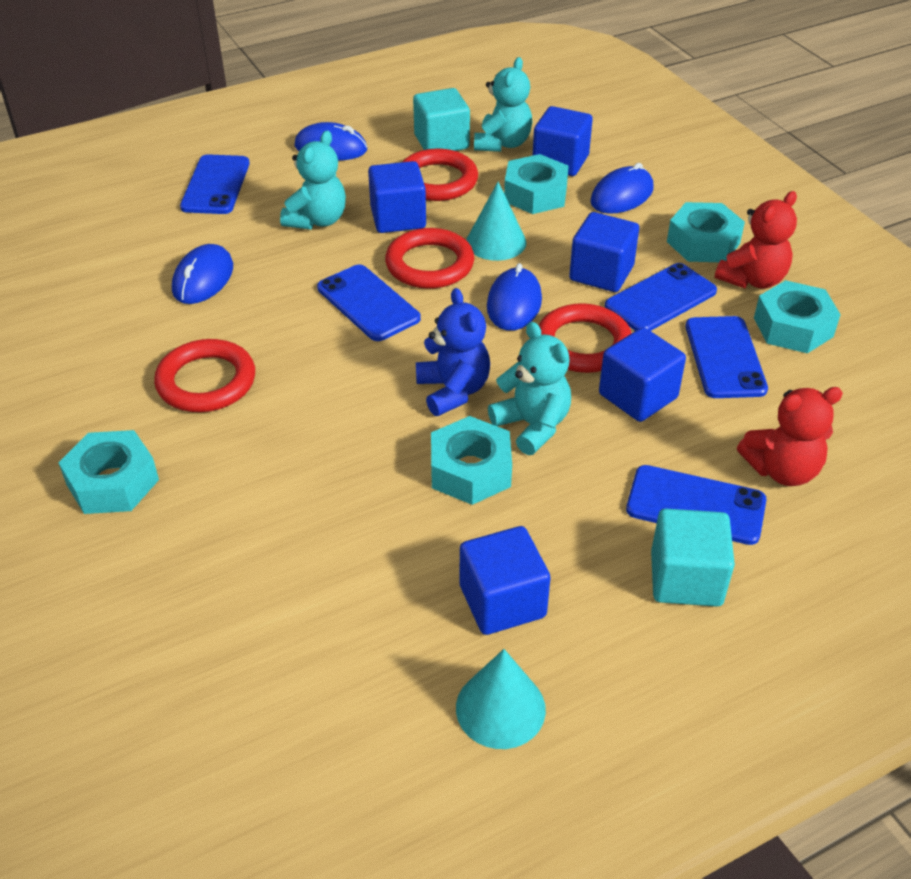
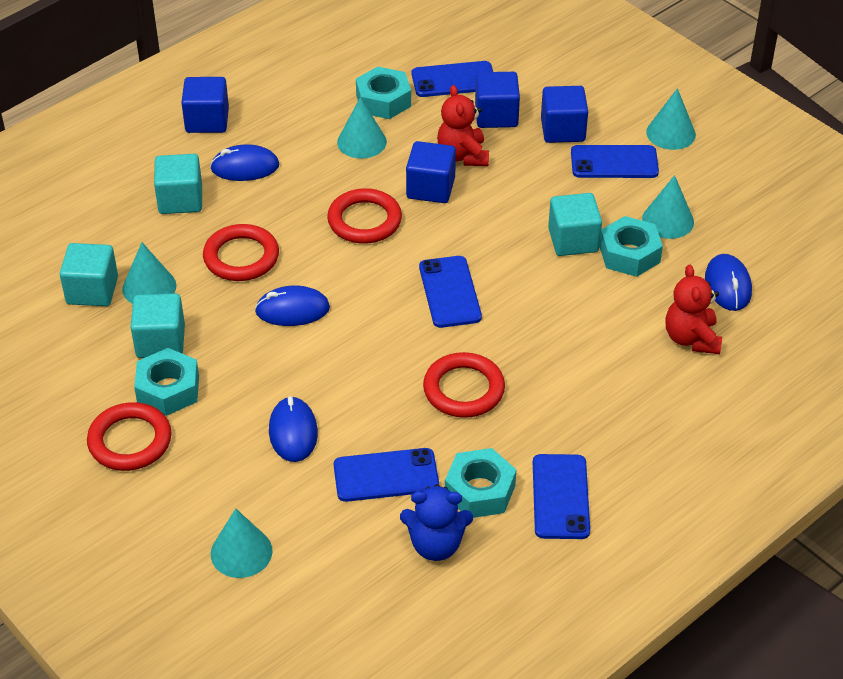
blue cube: 5 -> 4
turquoise cone: 2 -> 5
turquoise cube: 2 -> 4
turquoise nut: 5 -> 4
turquoise teddy bear: 3 -> 0

